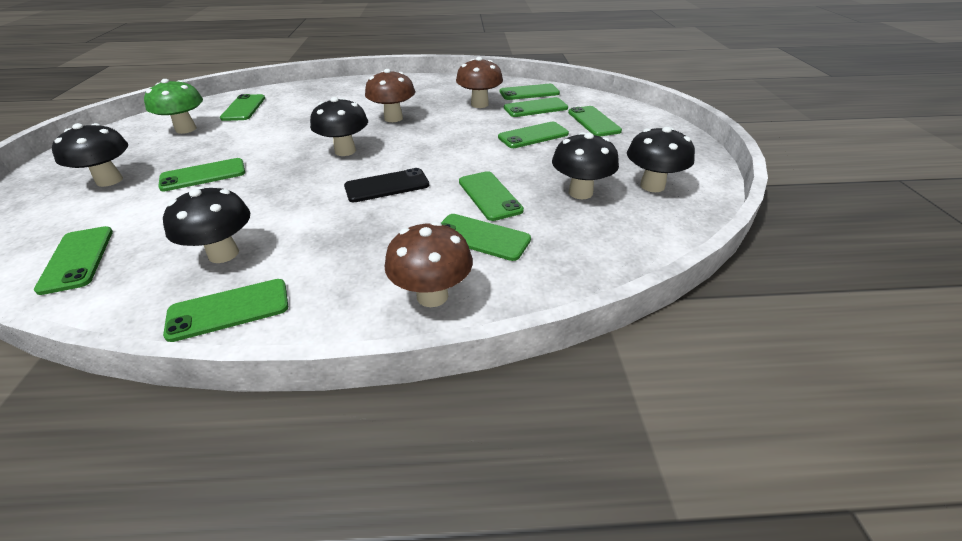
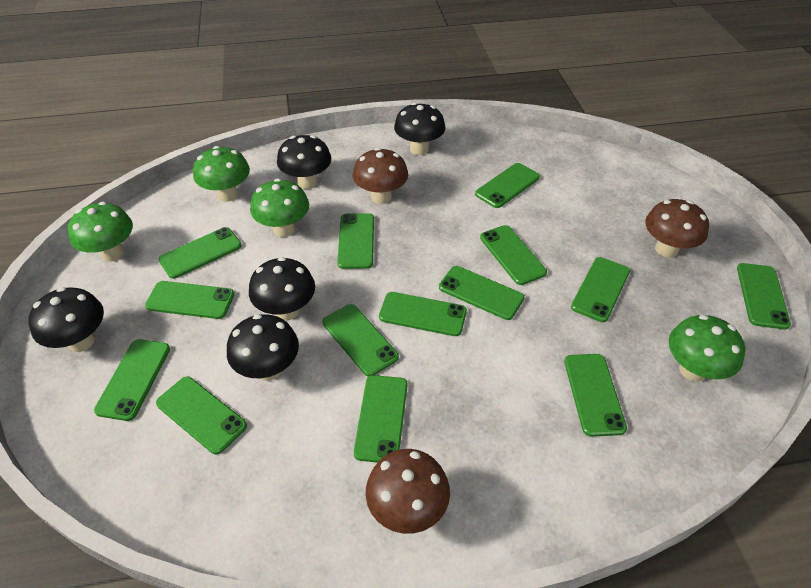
black phone: 1 -> 0
green mushroom: 1 -> 4
green phone: 10 -> 14

